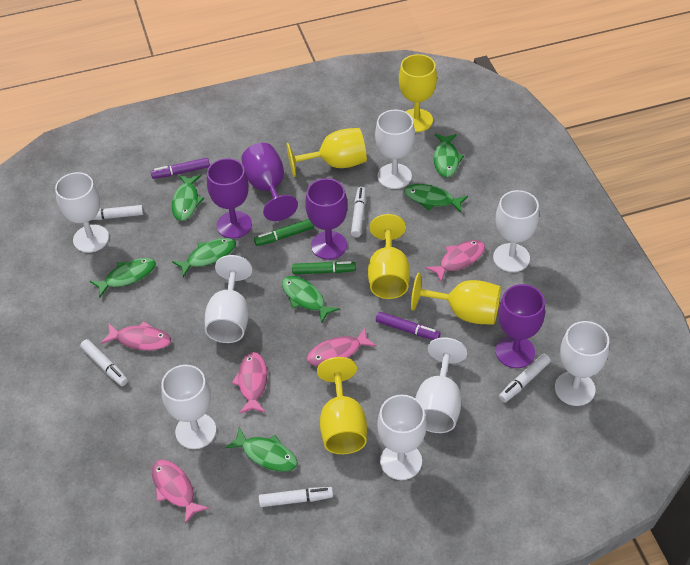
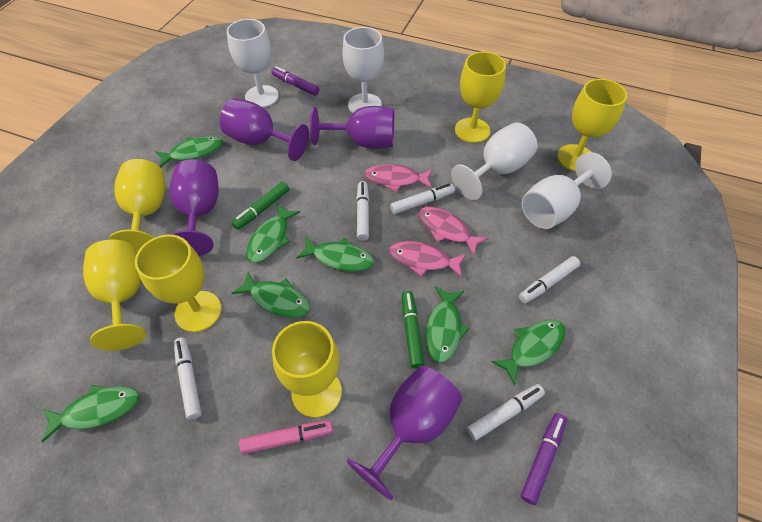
pink fish: 5 -> 3
pink marker: 0 -> 1
white goblet: 8 -> 4
yellow goblet: 5 -> 6

